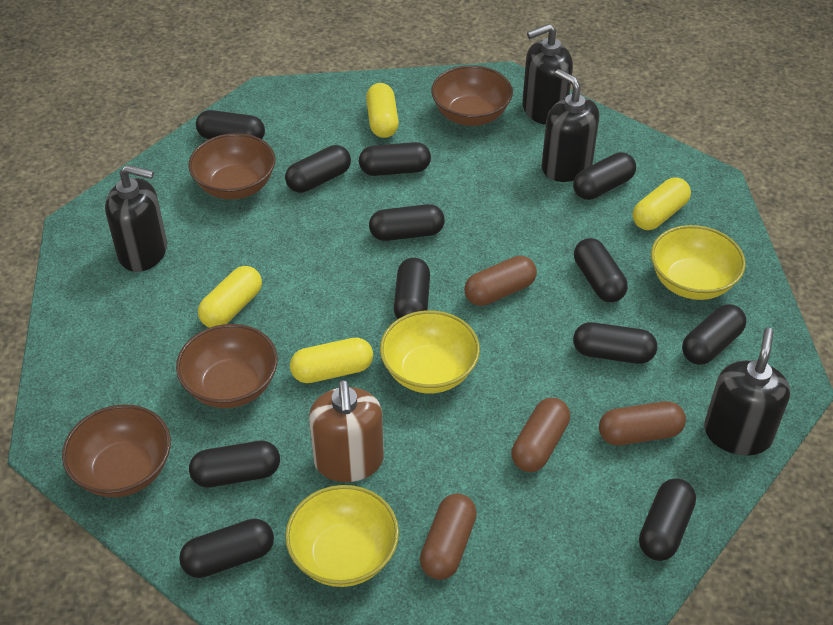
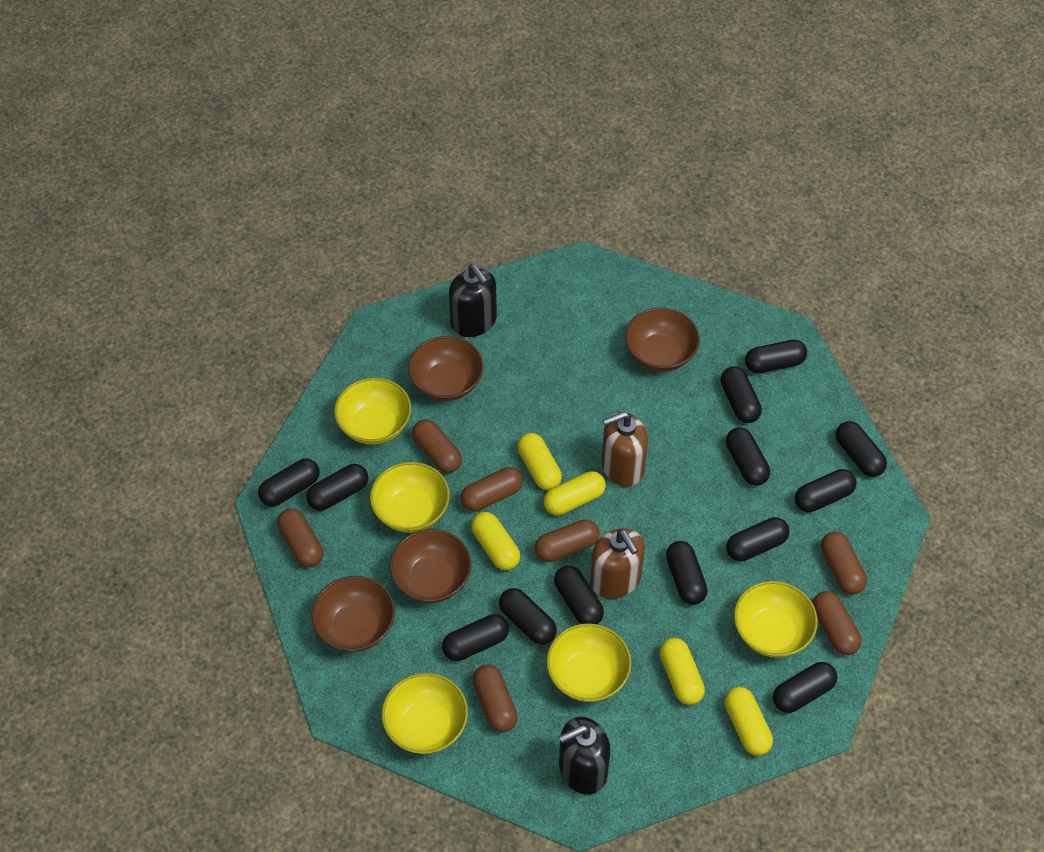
black capsule: 12 -> 13
black soap dispenser: 4 -> 2
brown capsule: 4 -> 7
brown soap dispenser: 1 -> 2
yellow bowl: 3 -> 5
yellow capsule: 4 -> 5

